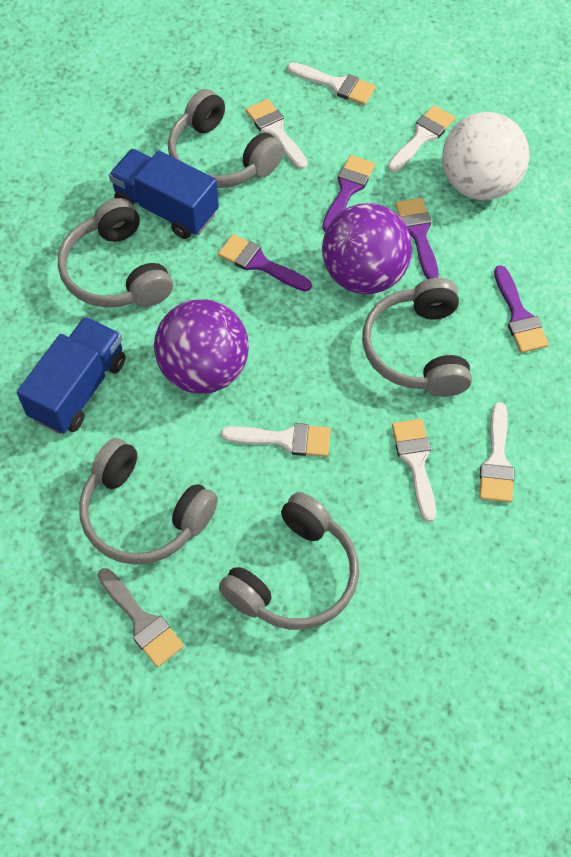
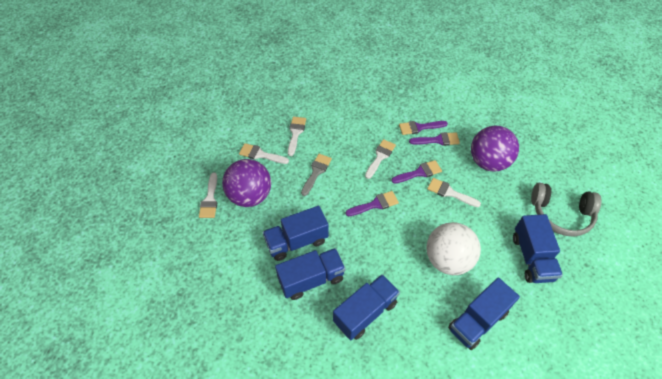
blue truck: 2 -> 5
grey headphones: 5 -> 1
white brush: 6 -> 5

